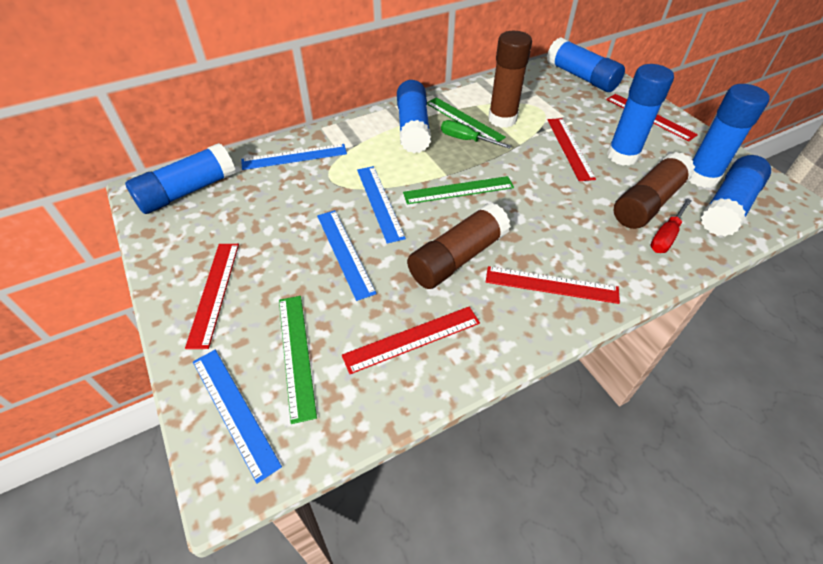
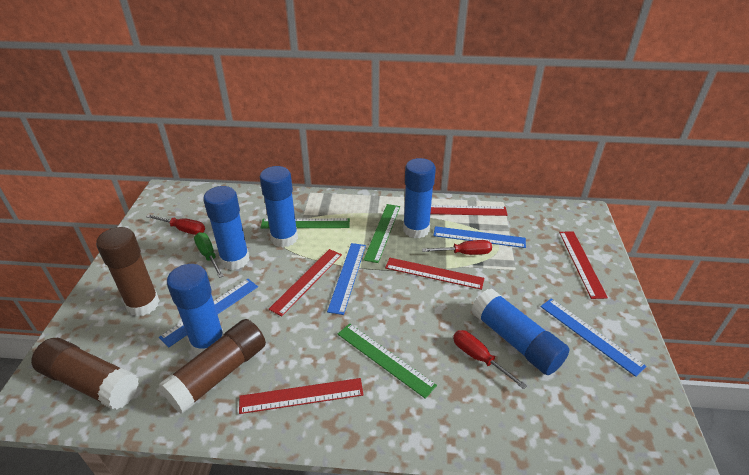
blue glue stick: 6 -> 5
red screwdriver: 1 -> 3

